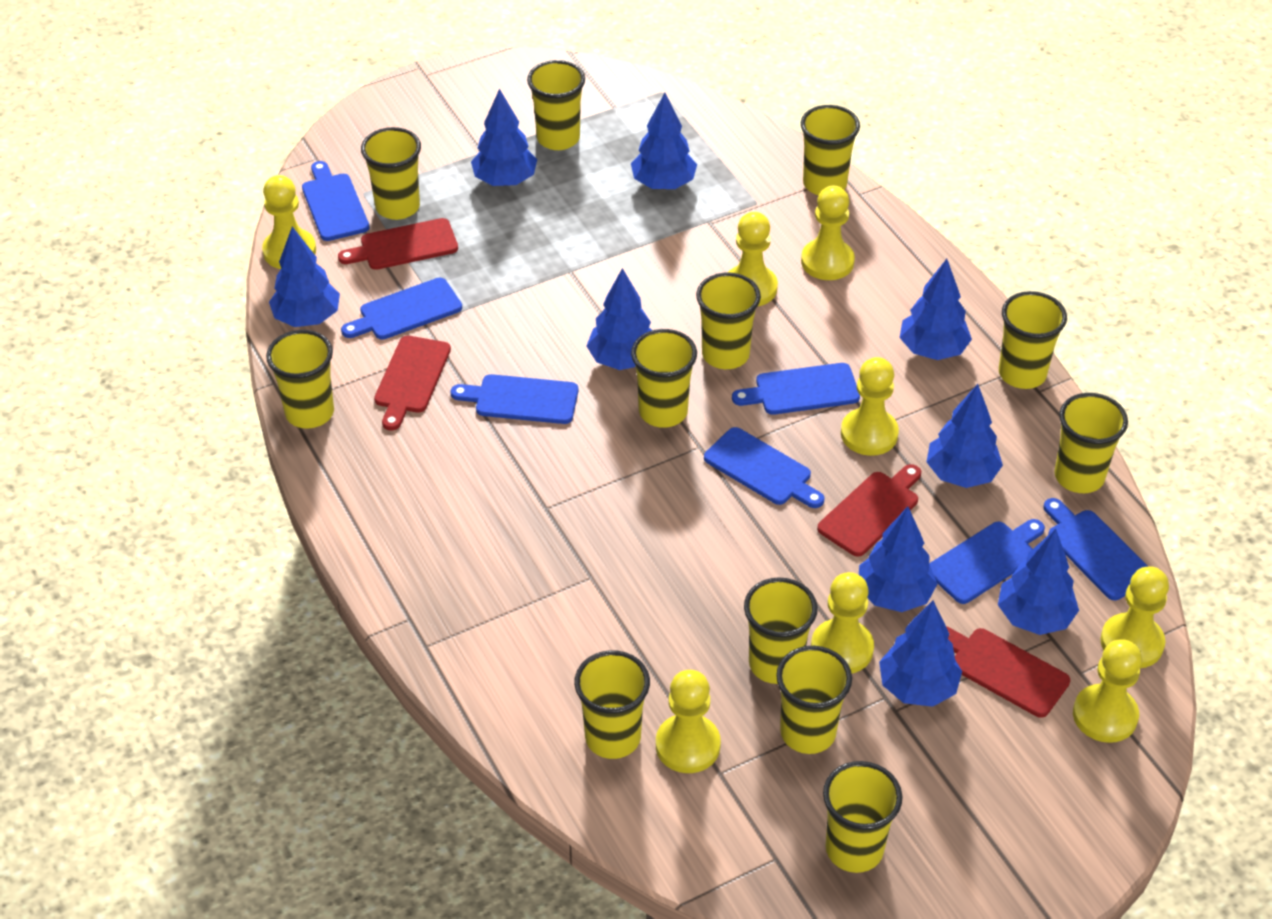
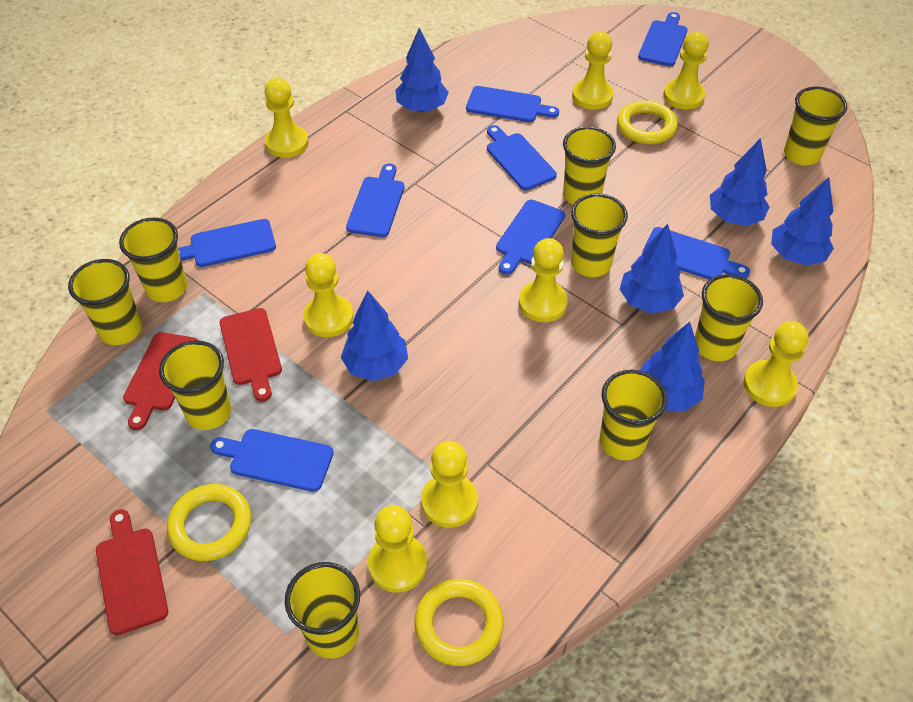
blue cutting board: 7 -> 8
blue tree: 9 -> 6
red cutting board: 4 -> 3
yellow cup: 12 -> 9
yellow ring: 0 -> 3

